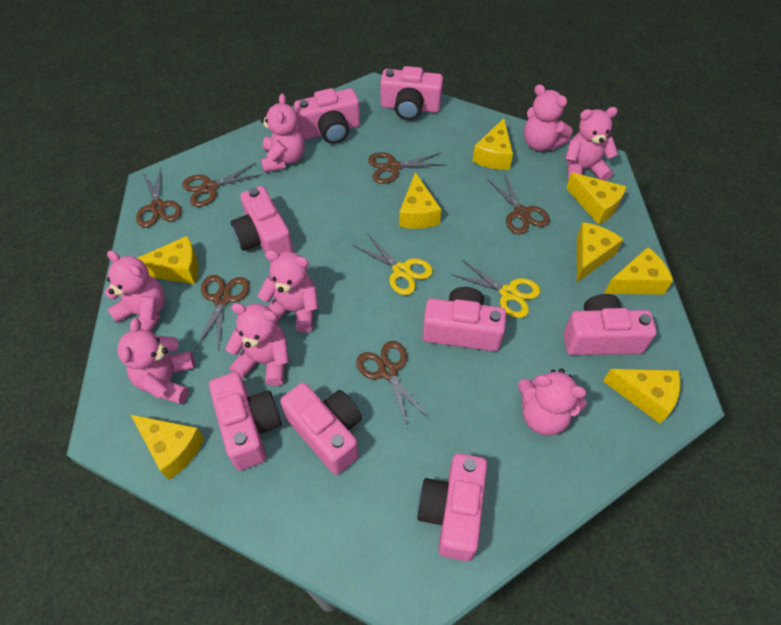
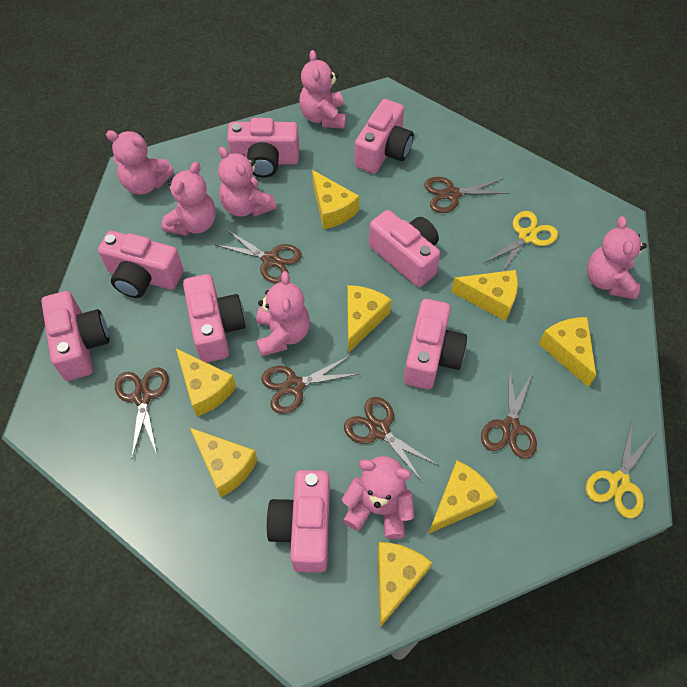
pink teddy bear: 8 -> 7

